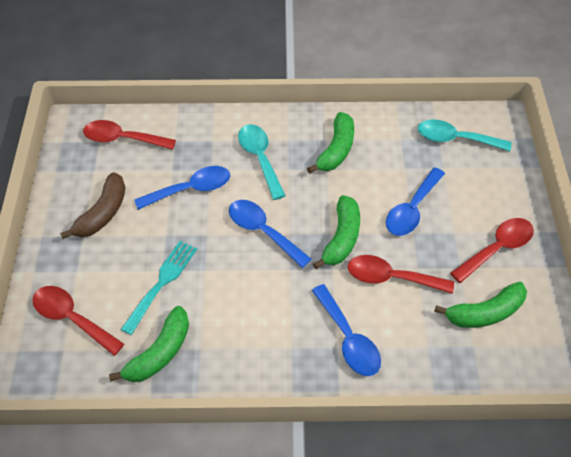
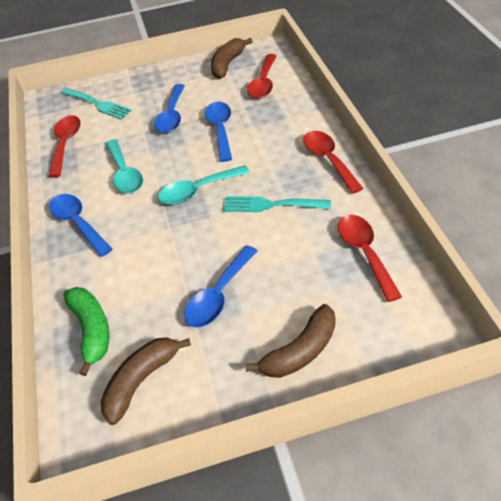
brown banana: 1 -> 3
green banana: 4 -> 1
turquoise fork: 1 -> 2

